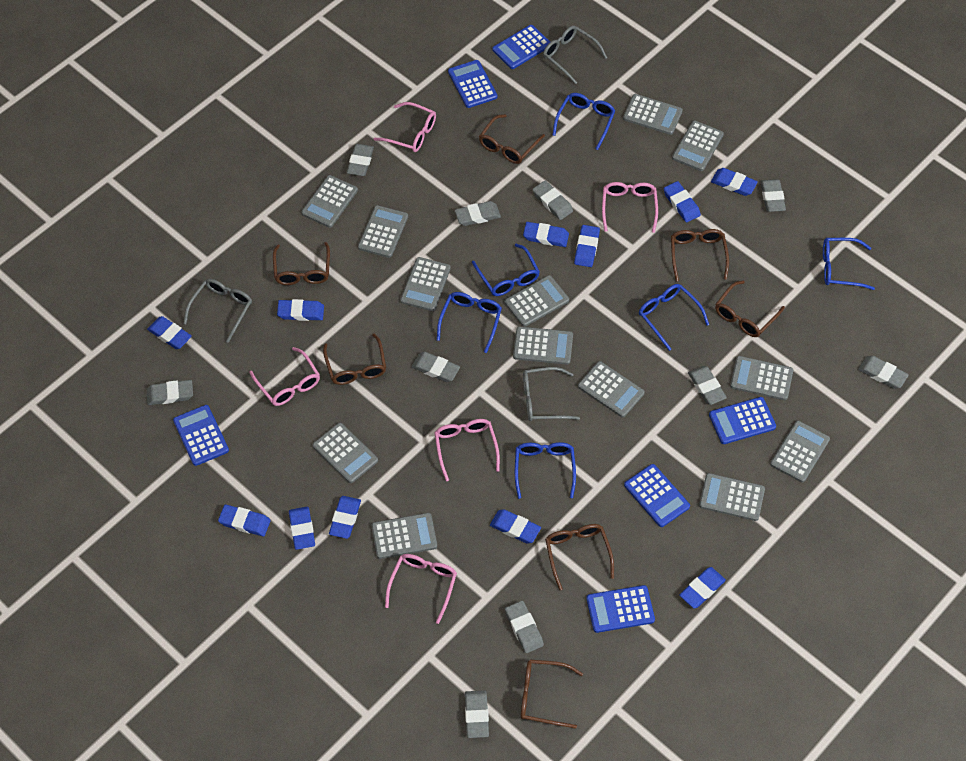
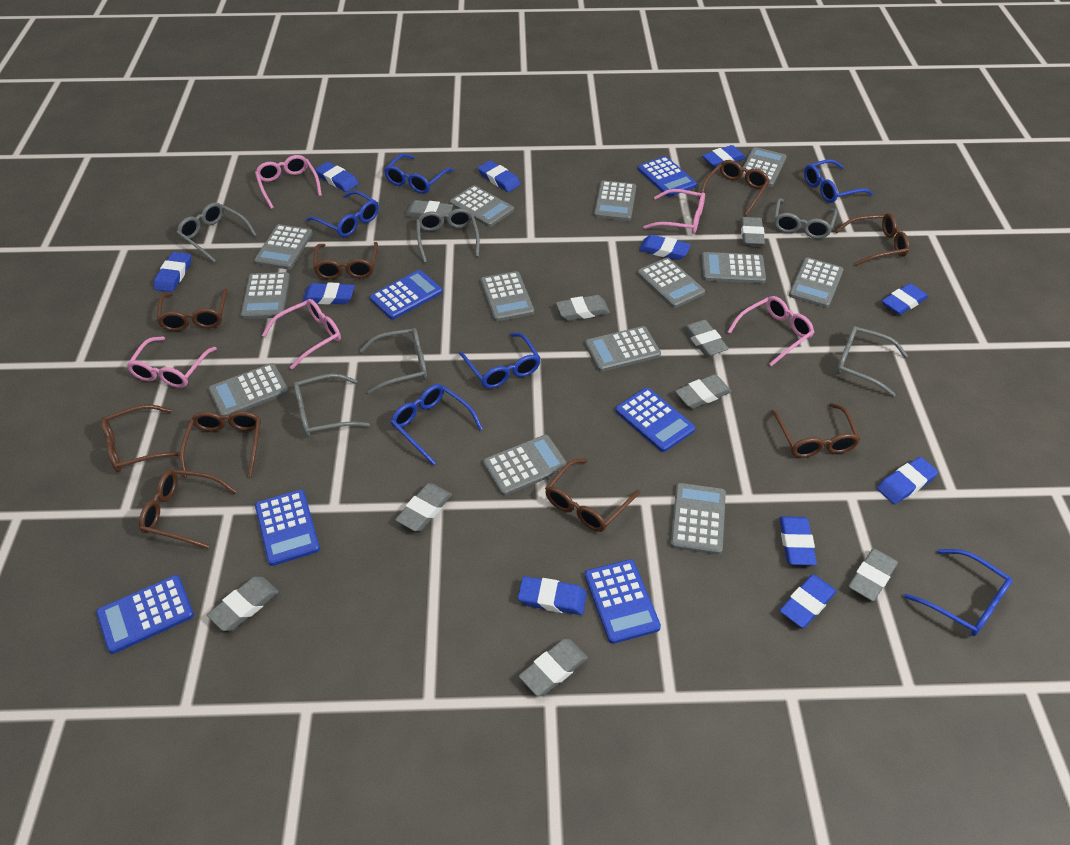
brown glasses: 7 -> 9
grey eraser: 10 -> 9
grey glasses: 3 -> 6

